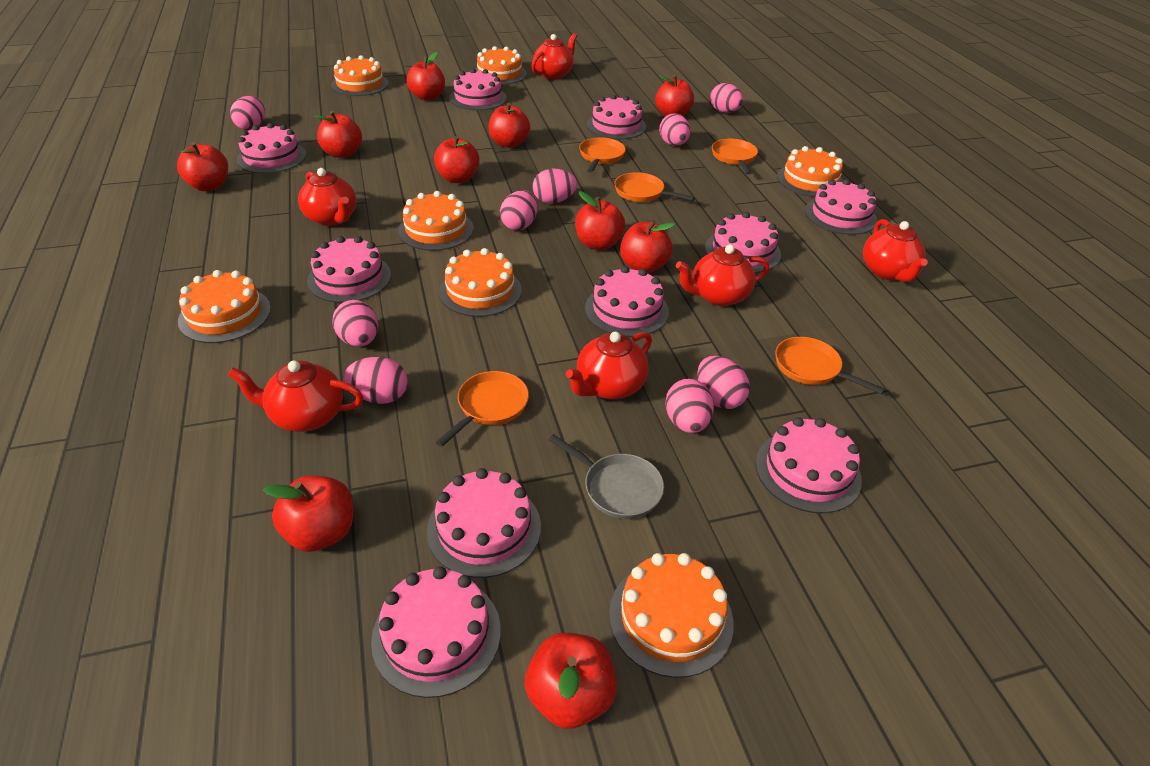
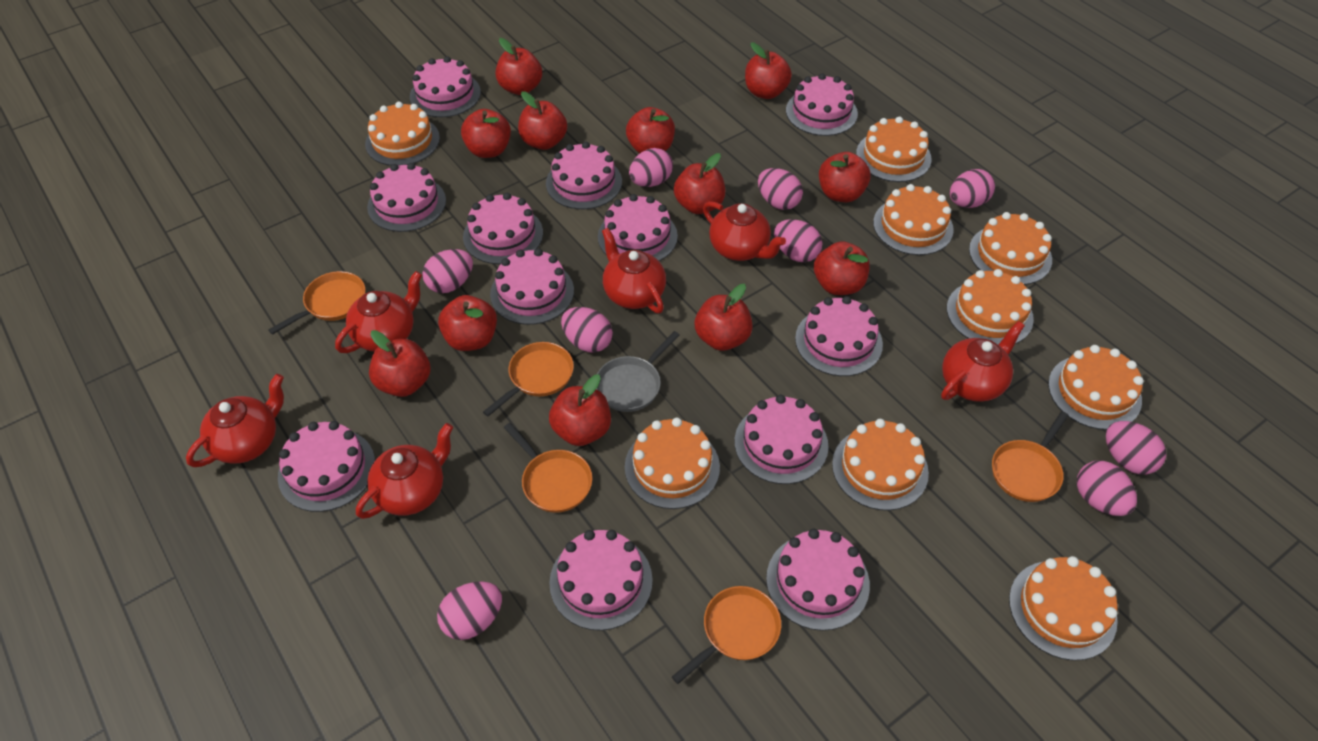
orange cake: 7 -> 9
pink cake: 10 -> 12
red apple: 10 -> 12

